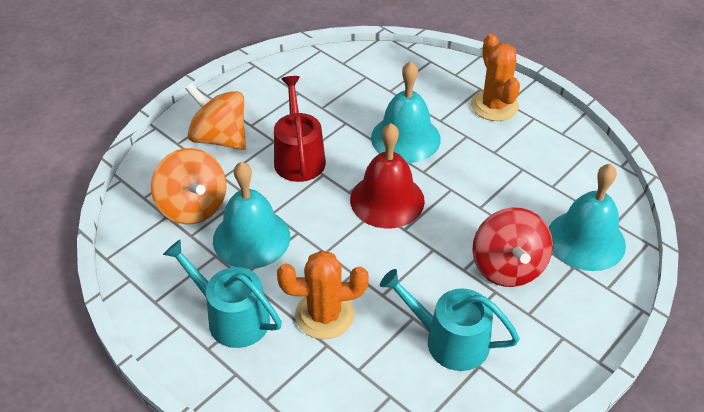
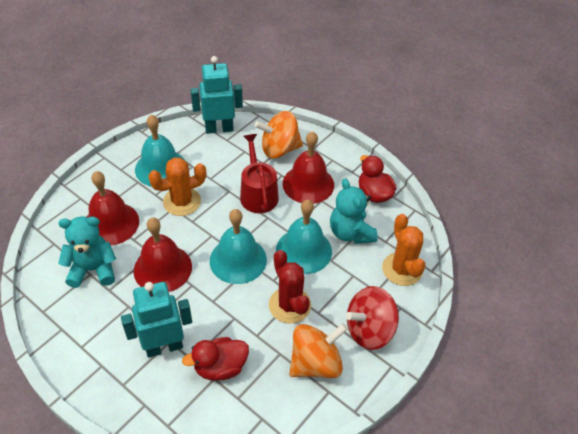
red bell: 1 -> 3
red cactus: 0 -> 1
red duck: 0 -> 2
turquoise robot: 0 -> 2
turquoise teddy bear: 0 -> 2
turquoise watering can: 2 -> 0

